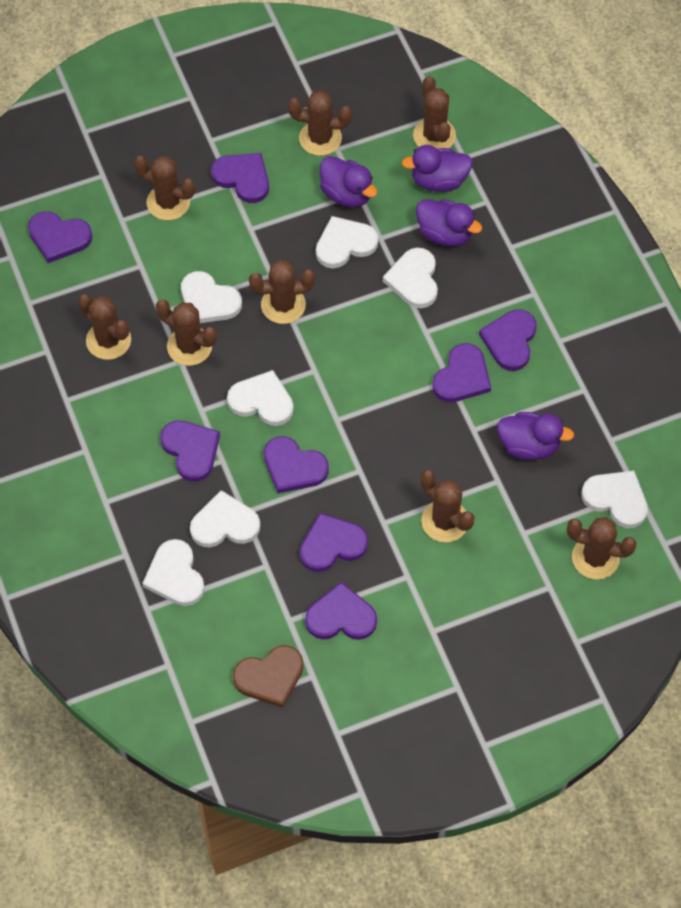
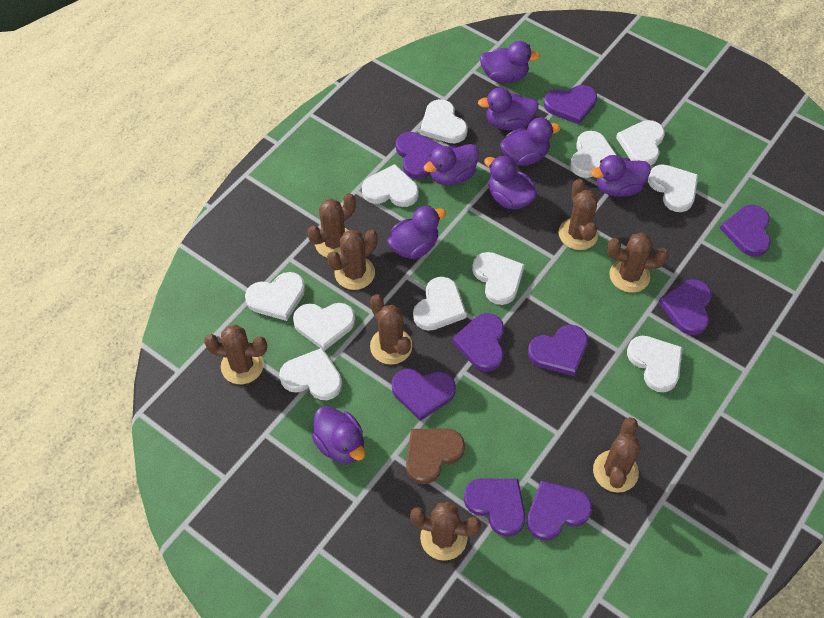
purple duck: 4 -> 8
purple heart: 8 -> 9
white heart: 7 -> 11

